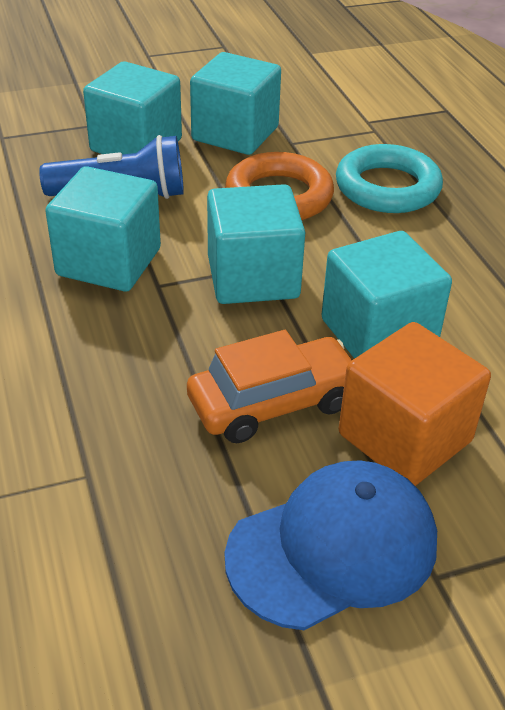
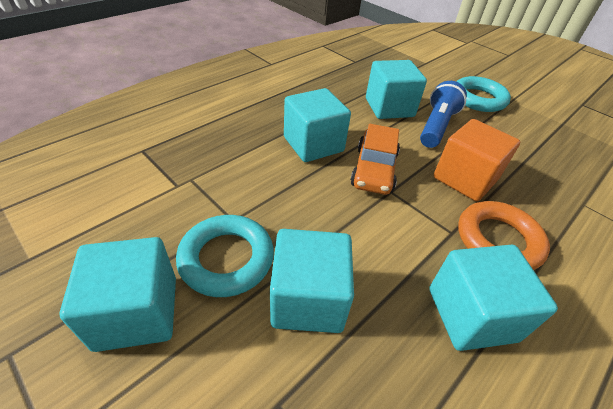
blue cap: 1 -> 0
turquoise ring: 1 -> 2

